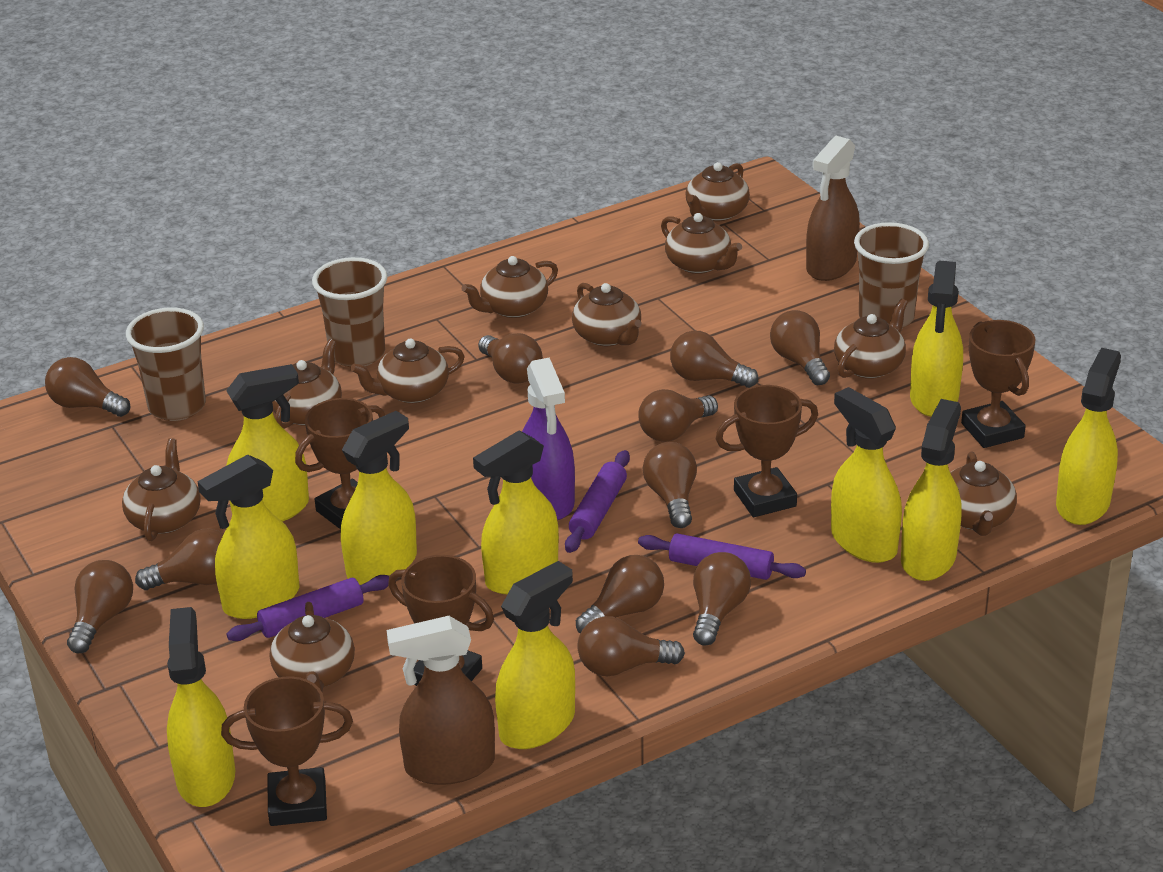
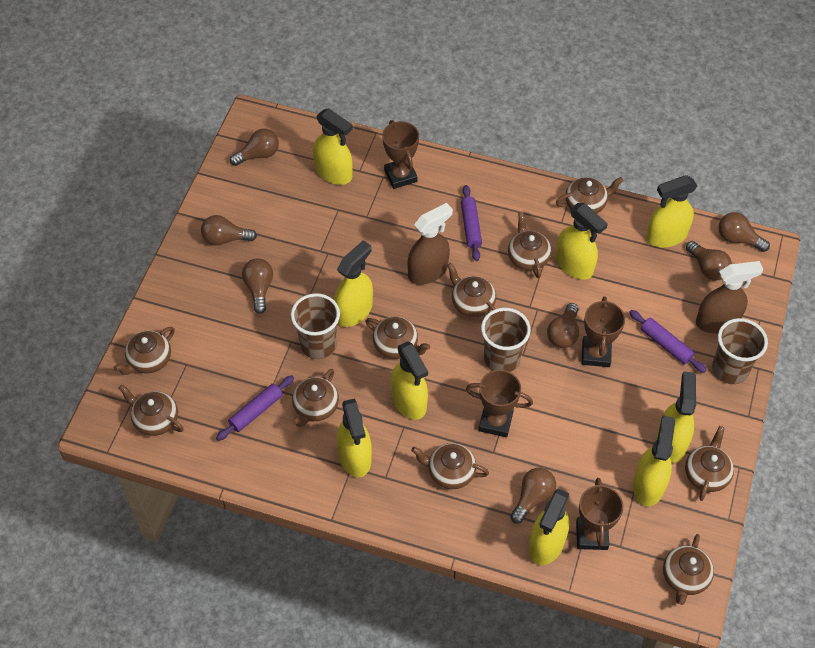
brown light bulb: 11 -> 7
brown trophy: 5 -> 4
purple spray bottle: 1 -> 0
yellow spray bottle: 10 -> 9

